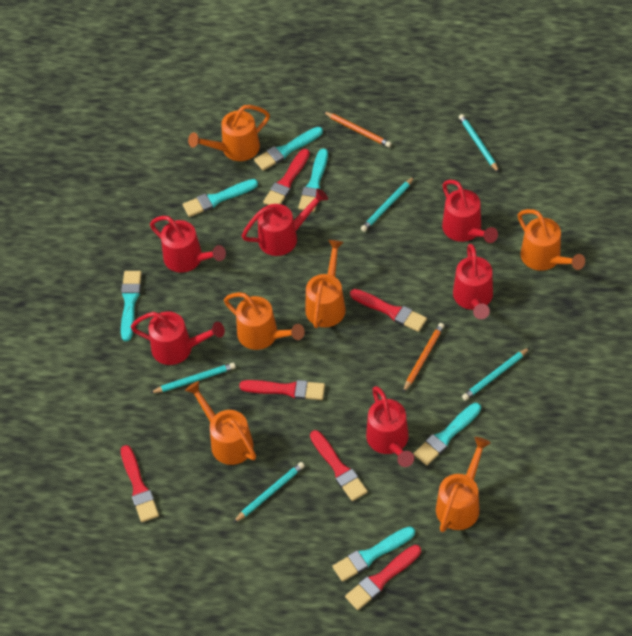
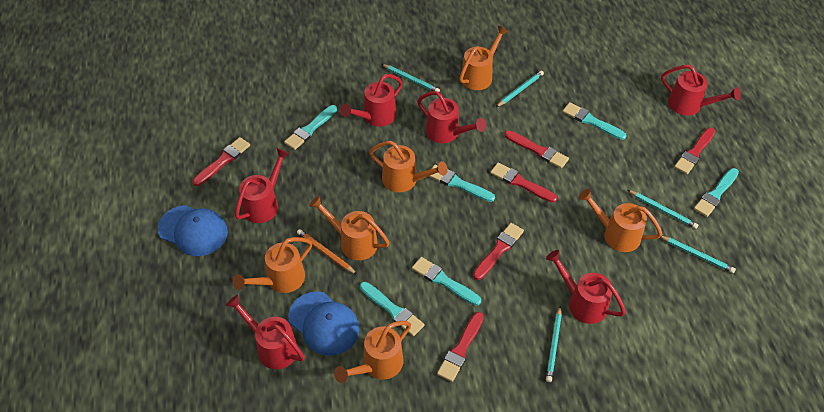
blue cap: 0 -> 2
orange pencil: 2 -> 1

